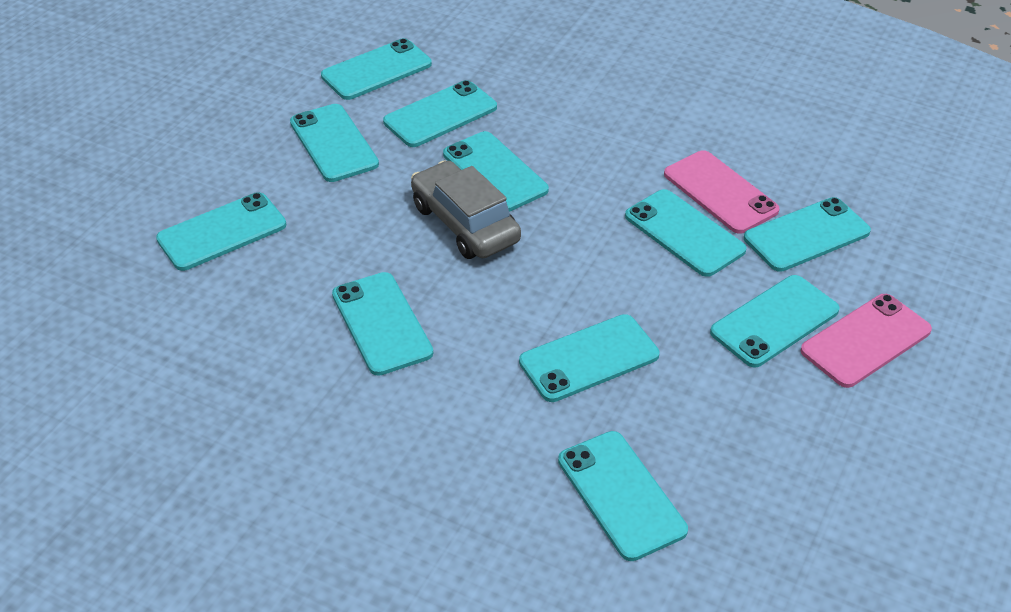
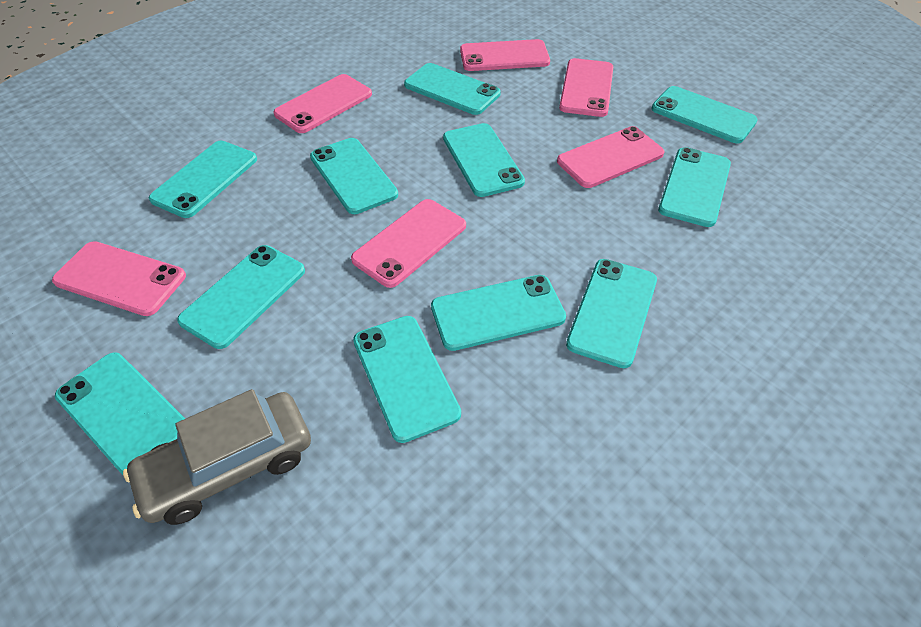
pink phone: 2 -> 6

